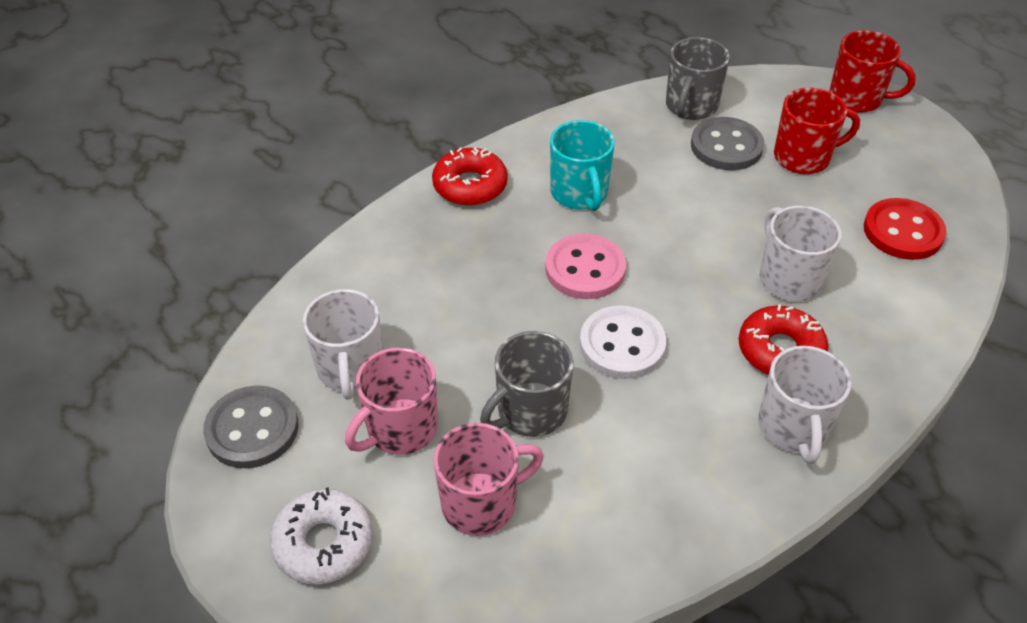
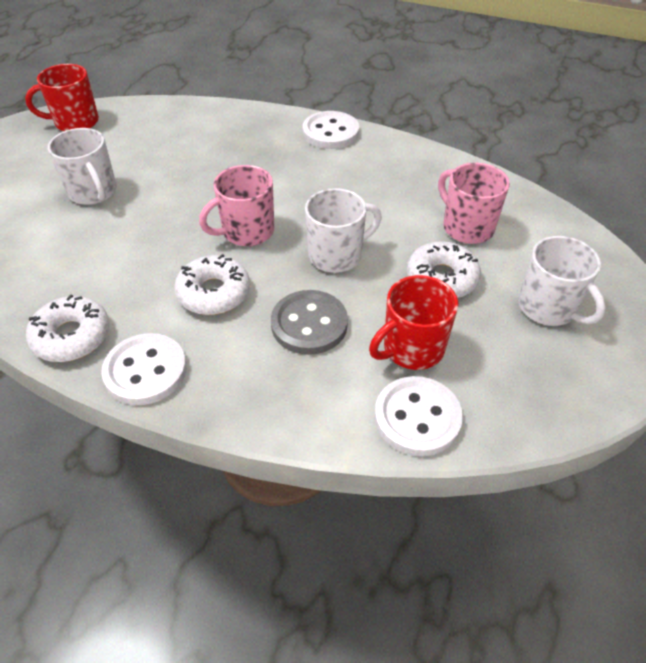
grey button: 2 -> 1
grey mug: 2 -> 0
pink button: 1 -> 0
red button: 1 -> 0
red donut: 2 -> 0
turquoise mug: 1 -> 0
white button: 1 -> 3
white donut: 1 -> 3

